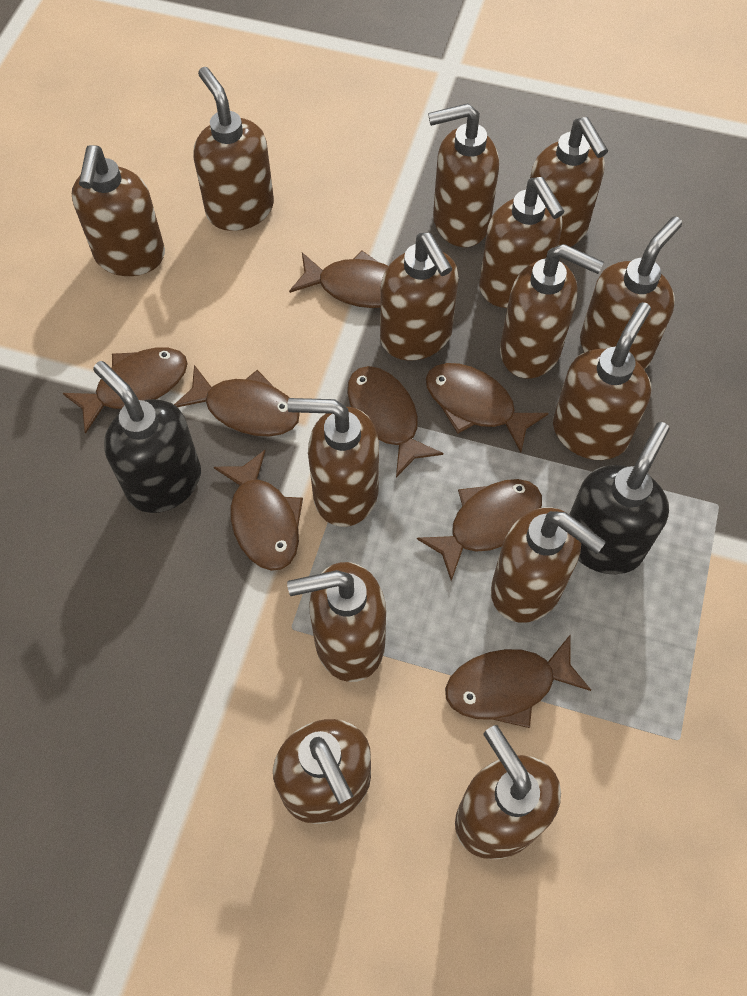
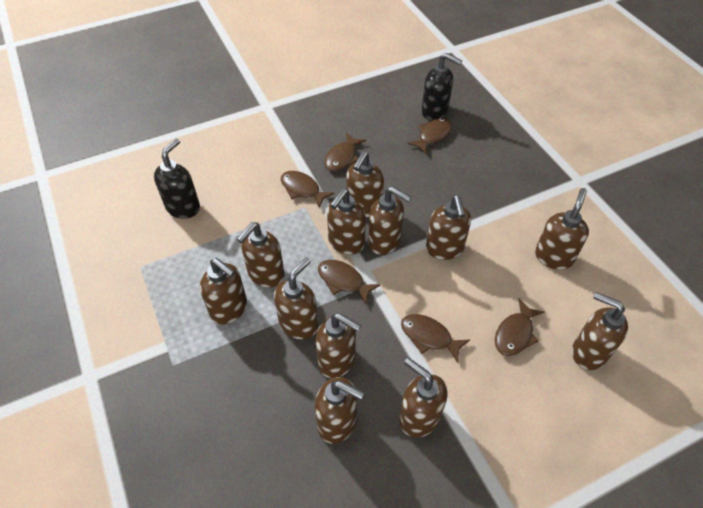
brown fish: 8 -> 6
brown soap dispenser: 14 -> 12

